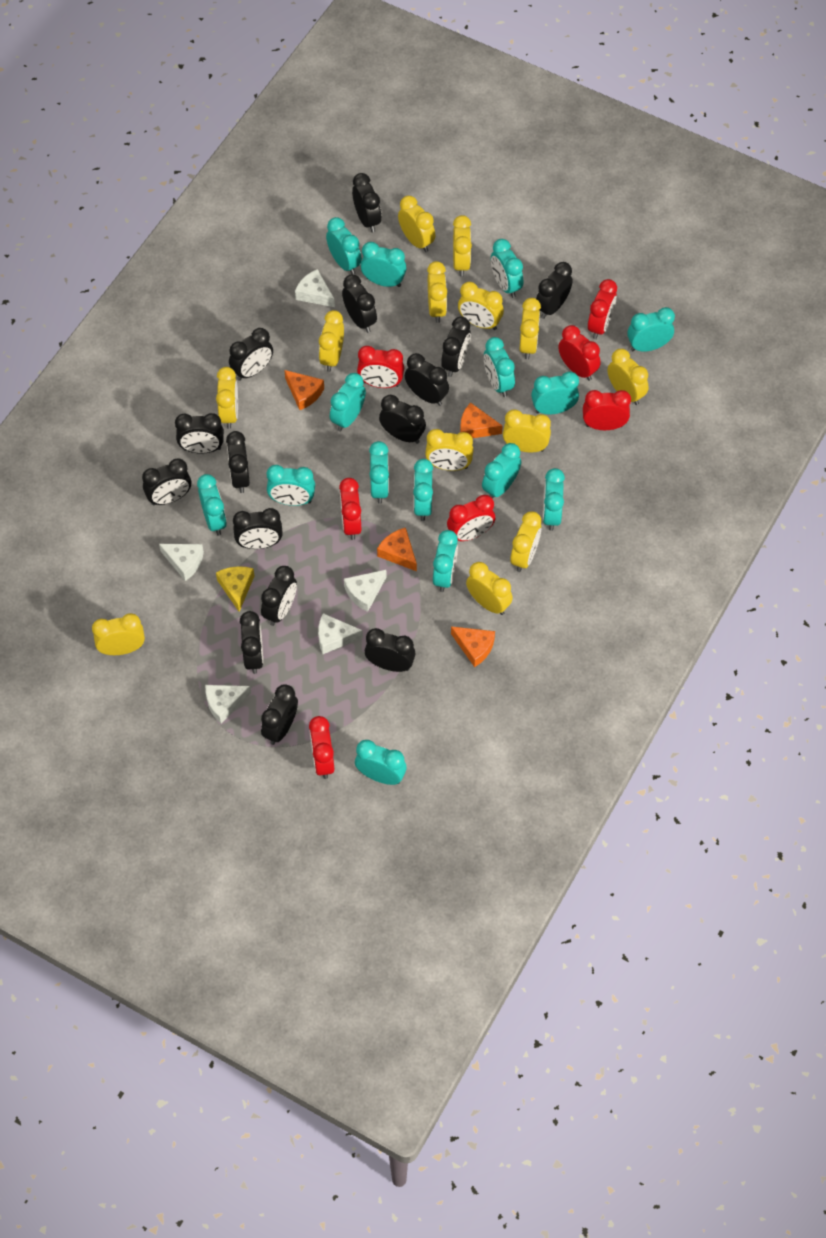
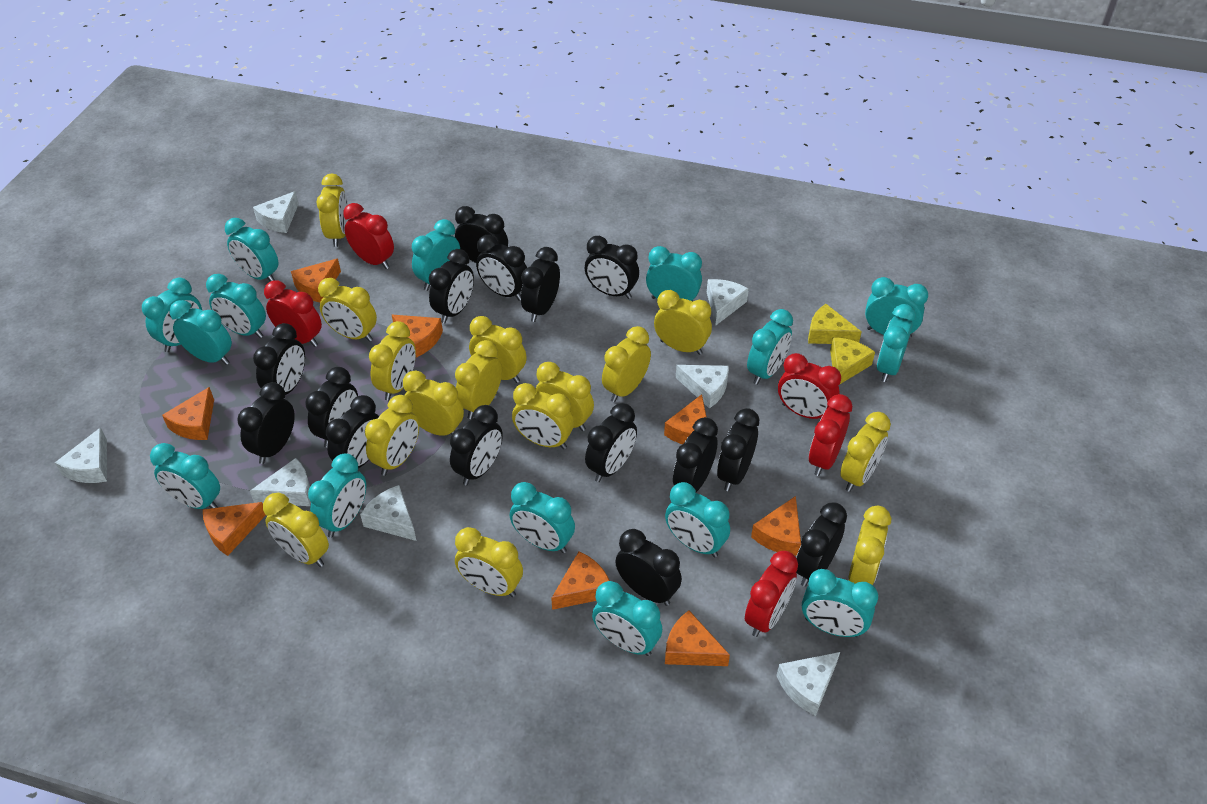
orange cheese: 4 -> 8
red clock: 7 -> 5
white cheese: 5 -> 7
yellow cheese: 1 -> 2
yellow clock: 13 -> 15

